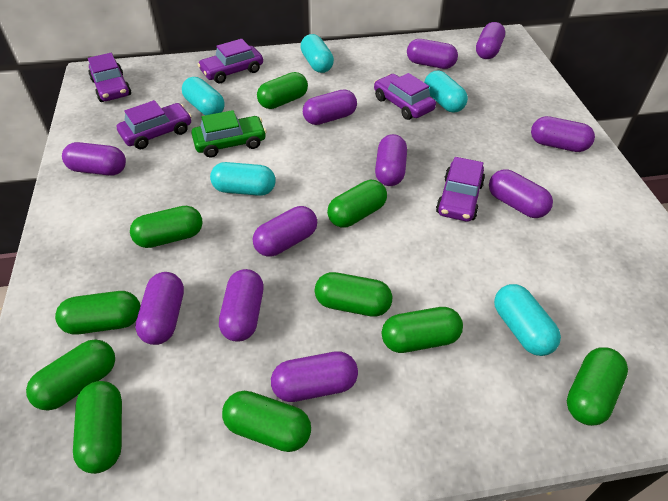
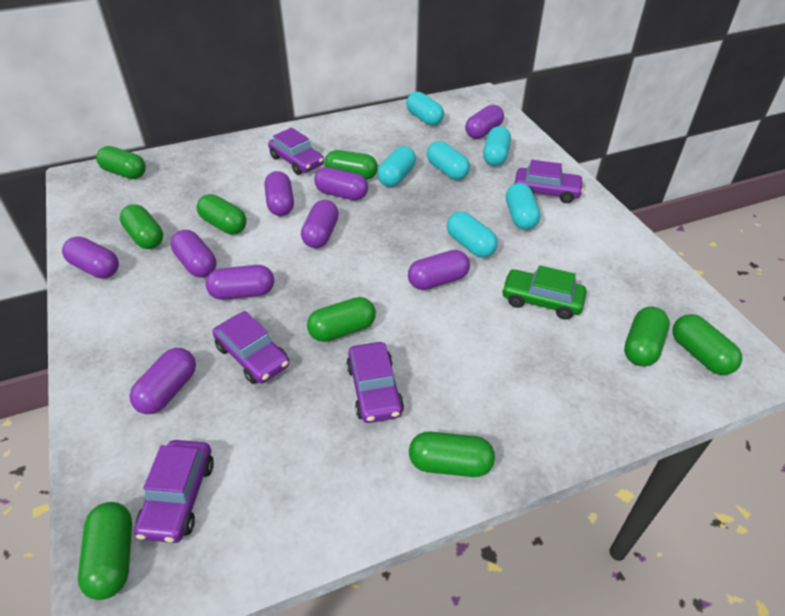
green capsule: 10 -> 9
purple capsule: 11 -> 9
turquoise capsule: 5 -> 6

